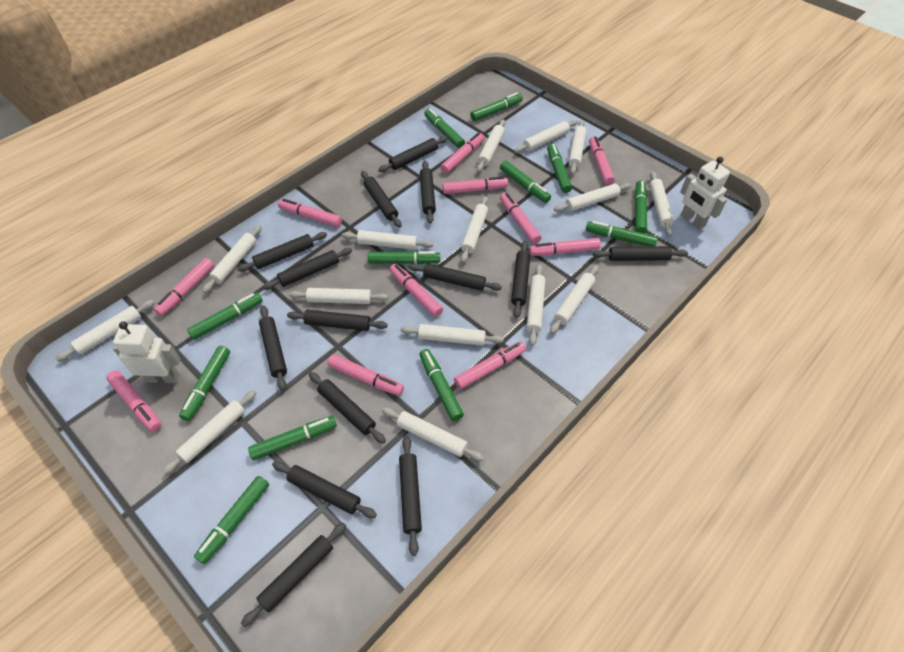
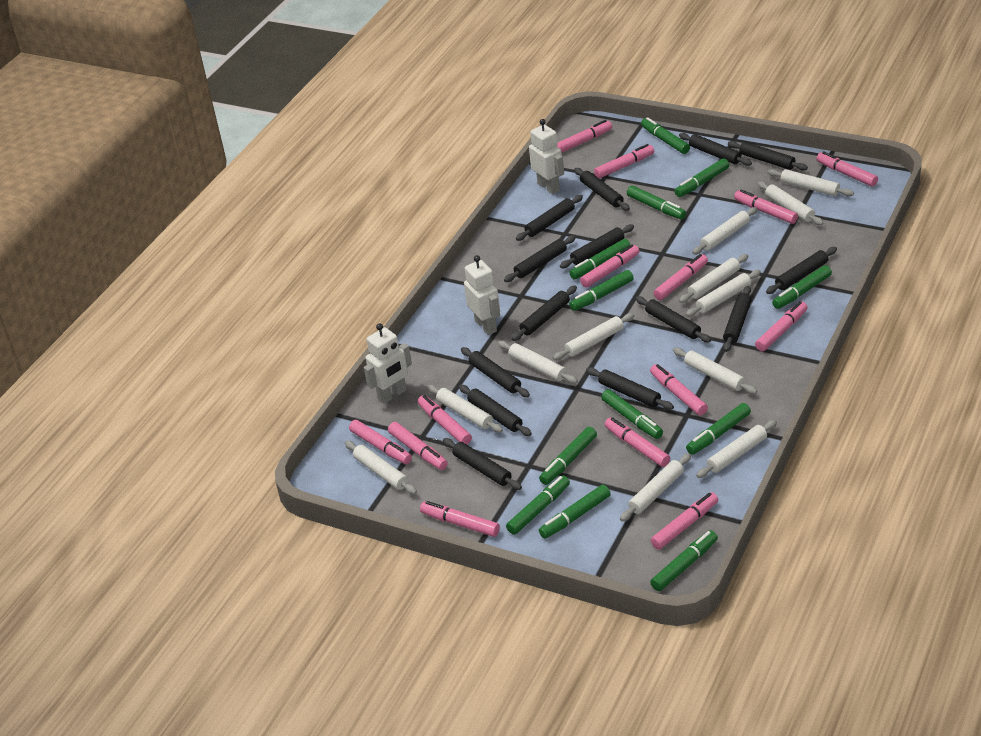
pink marker: 11 -> 14
white robot: 2 -> 3
white rolling pin: 15 -> 12

